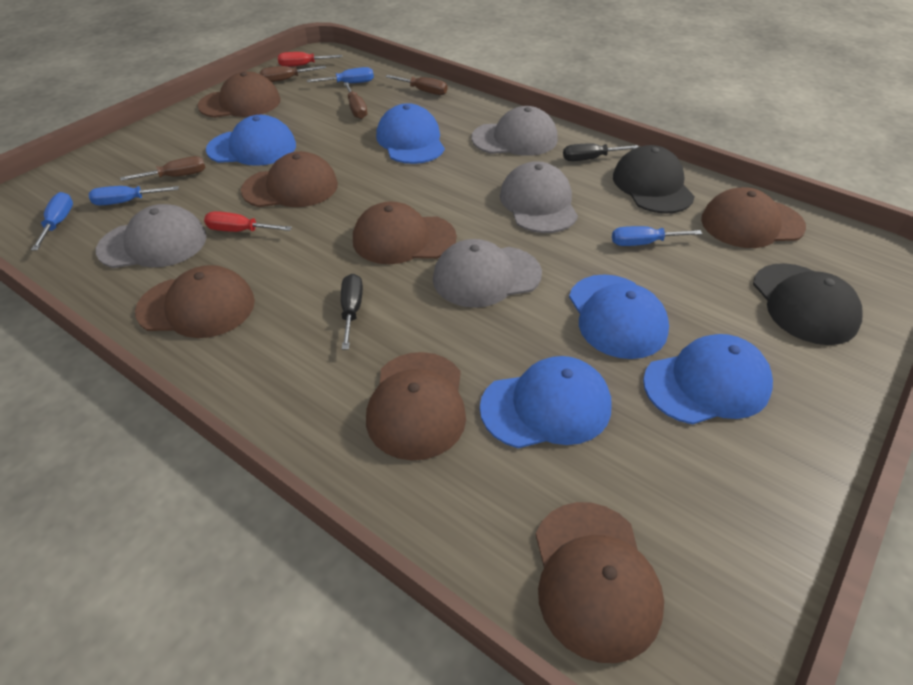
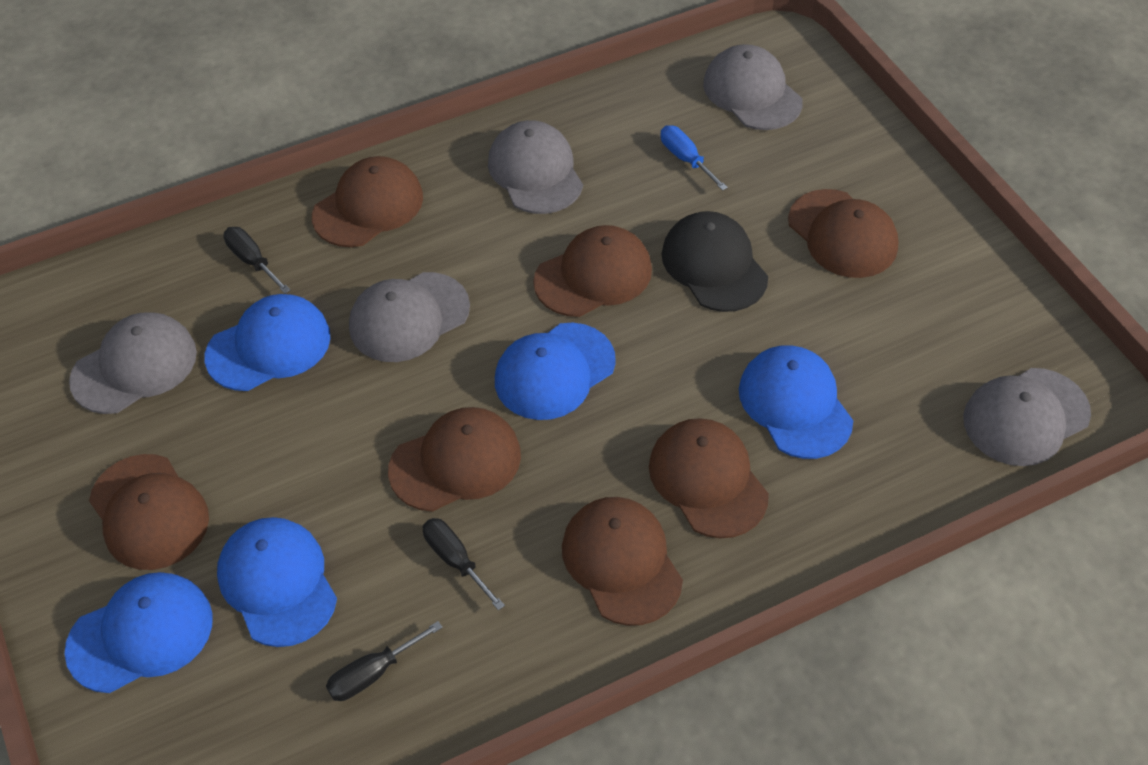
black cap: 2 -> 1
black screwdriver: 2 -> 3
blue screwdriver: 4 -> 1
brown screwdriver: 4 -> 0
grey cap: 4 -> 5
red screwdriver: 2 -> 0

